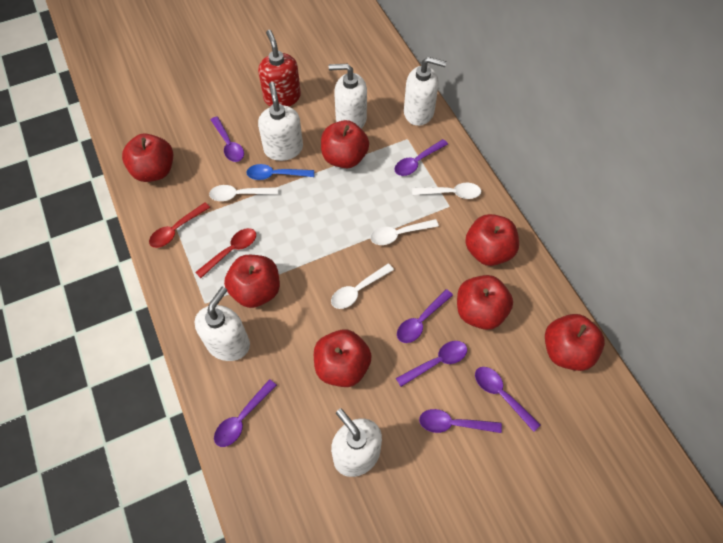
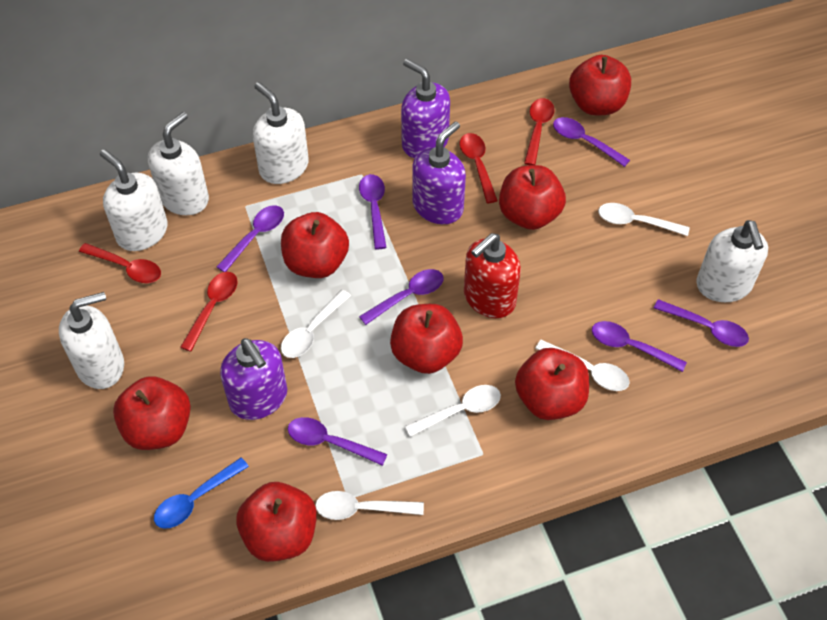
purple soap dispenser: 0 -> 3
red spoon: 2 -> 4
white spoon: 4 -> 5

